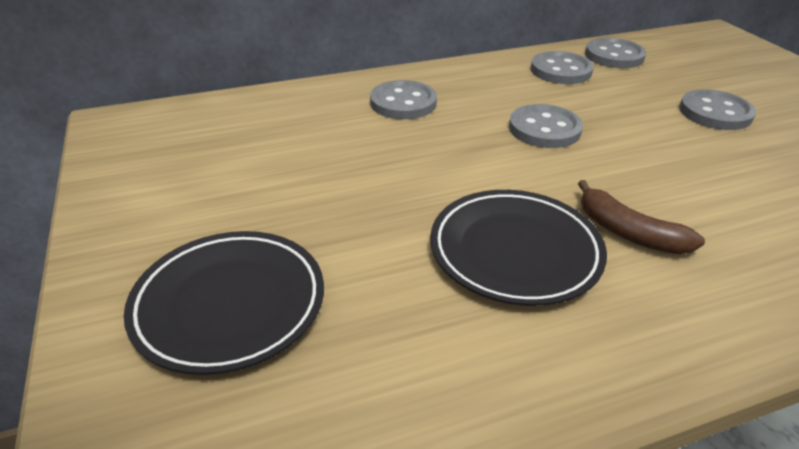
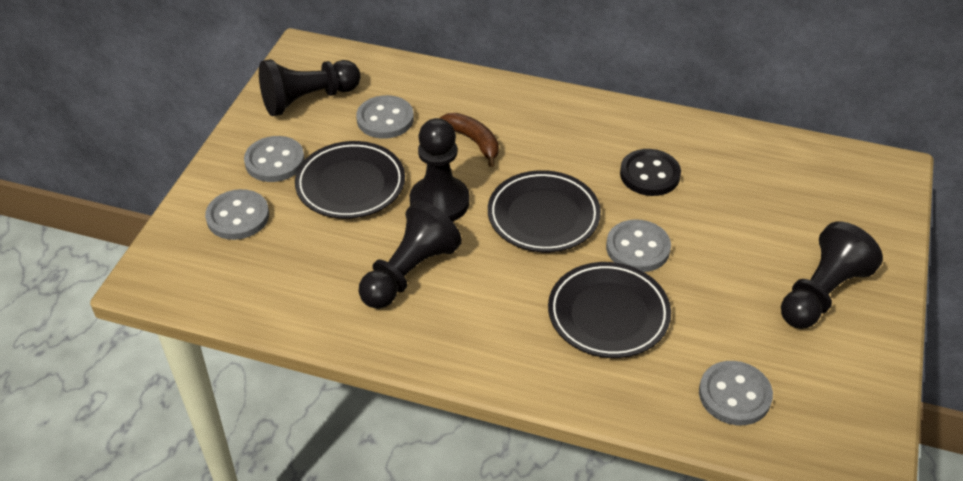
black button: 0 -> 1
black pawn: 0 -> 4
black plate: 2 -> 3

